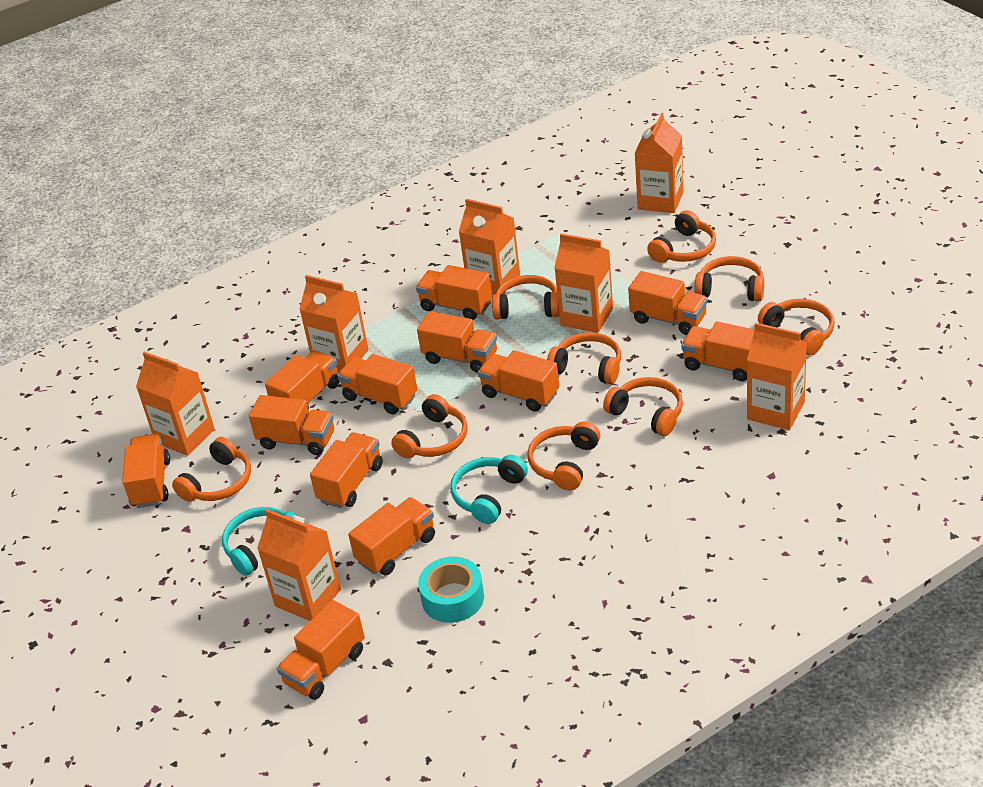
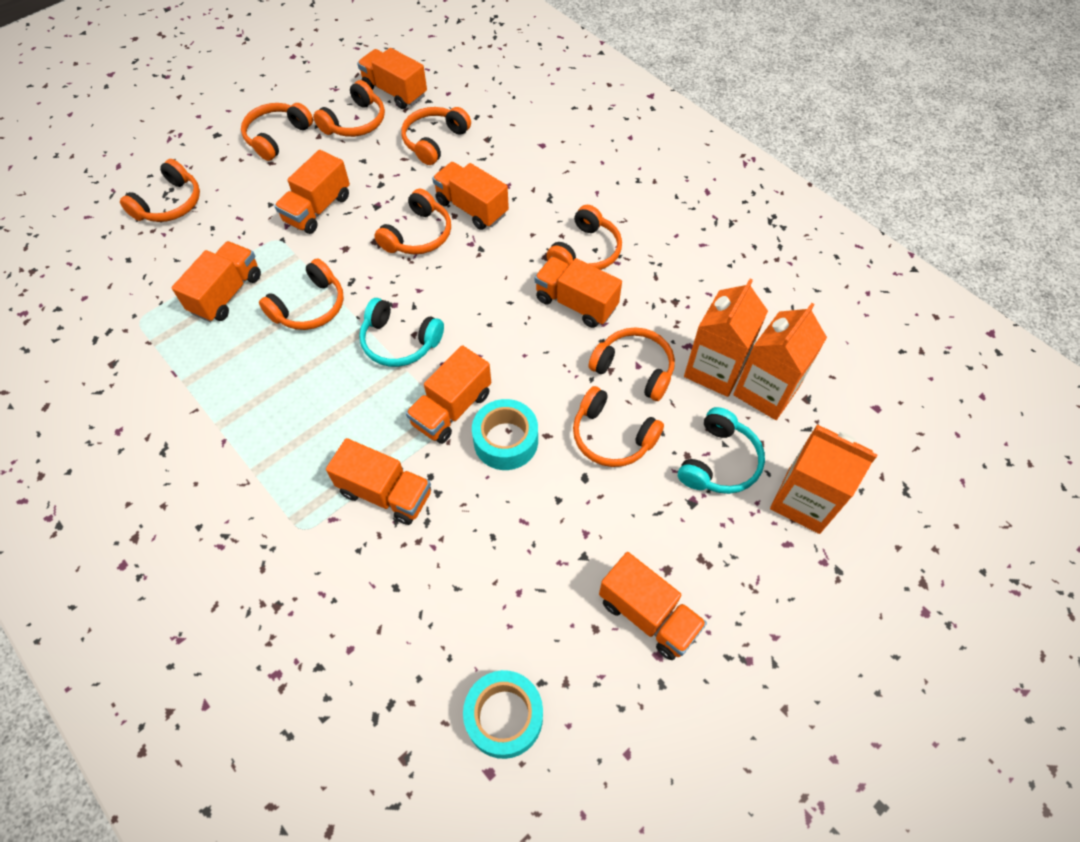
orange carton: 7 -> 3
orange truck: 12 -> 8
turquoise tape: 1 -> 2

